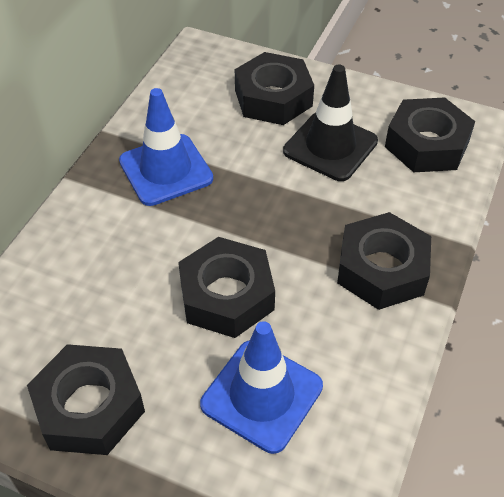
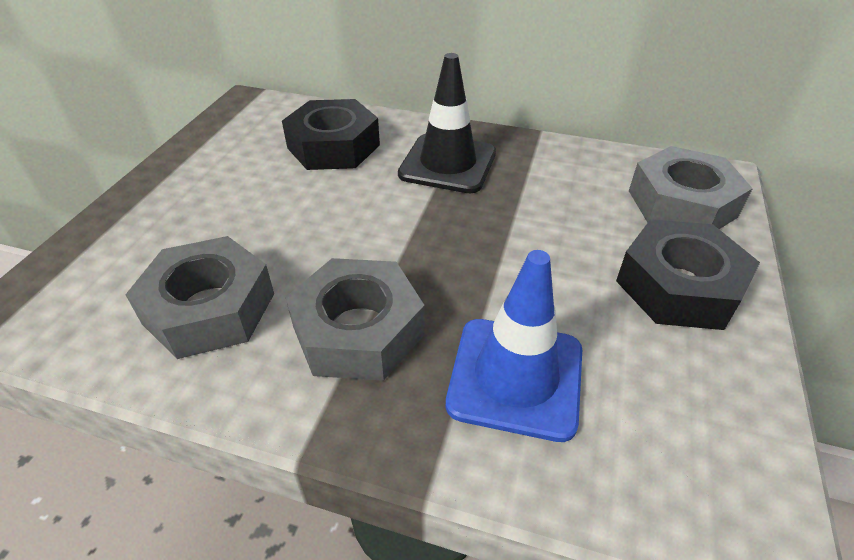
black nut: 5 -> 2
blue traffic cone: 2 -> 1
grey nut: 0 -> 3

